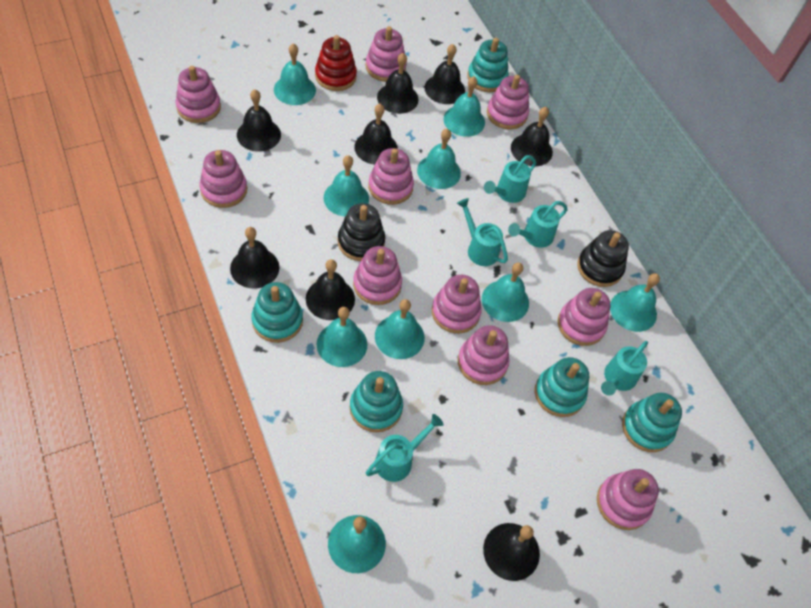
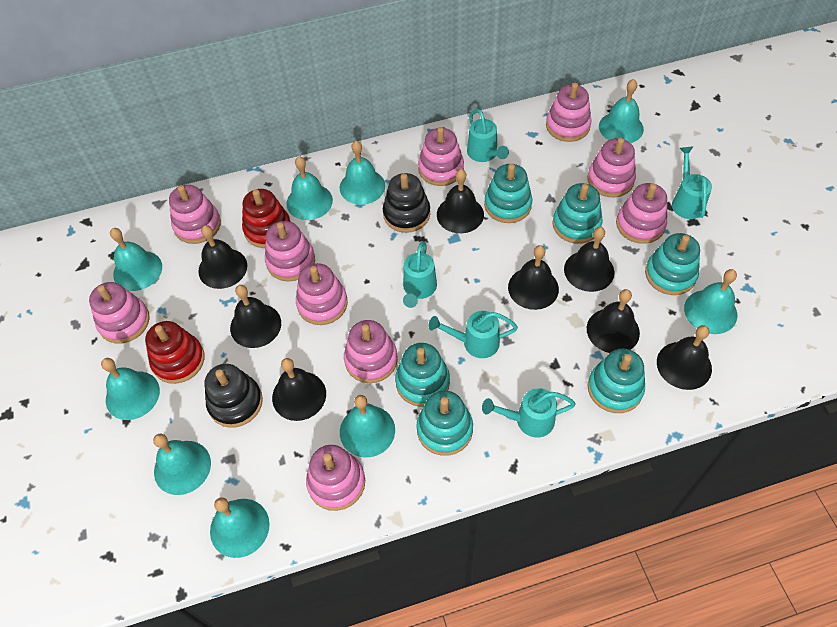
red stacking toy: 1 -> 2
turquoise stacking toy: 5 -> 6

